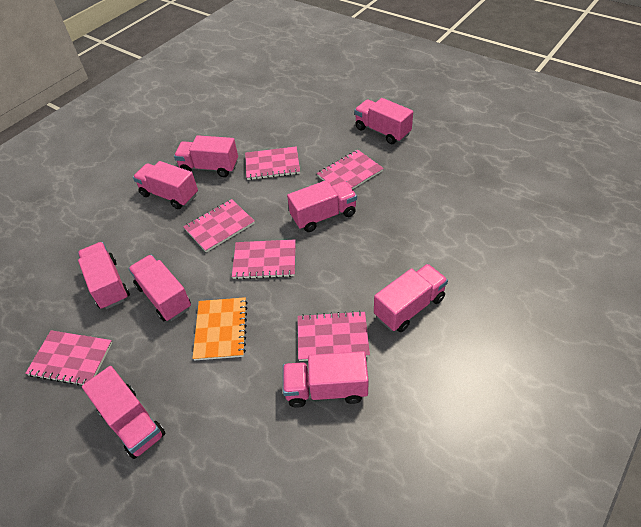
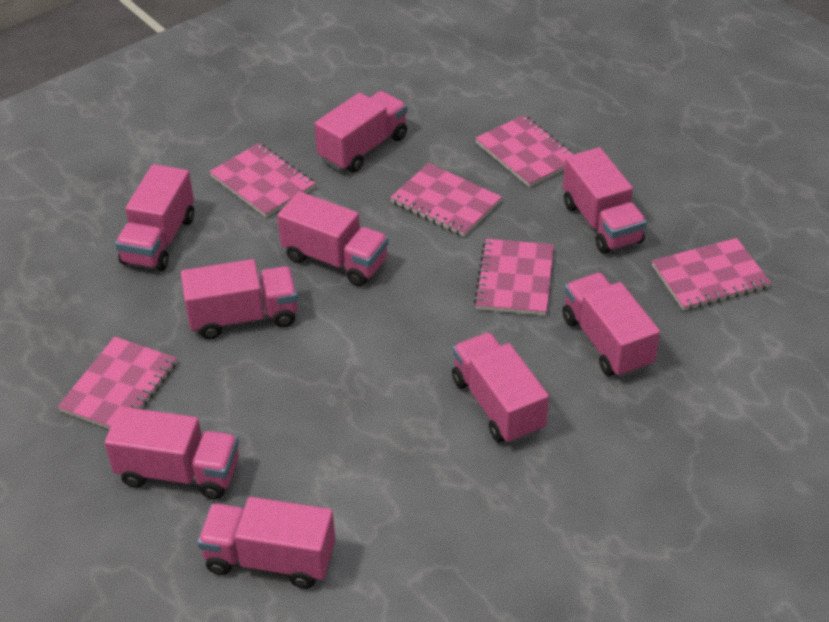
orange notebook: 1 -> 0

